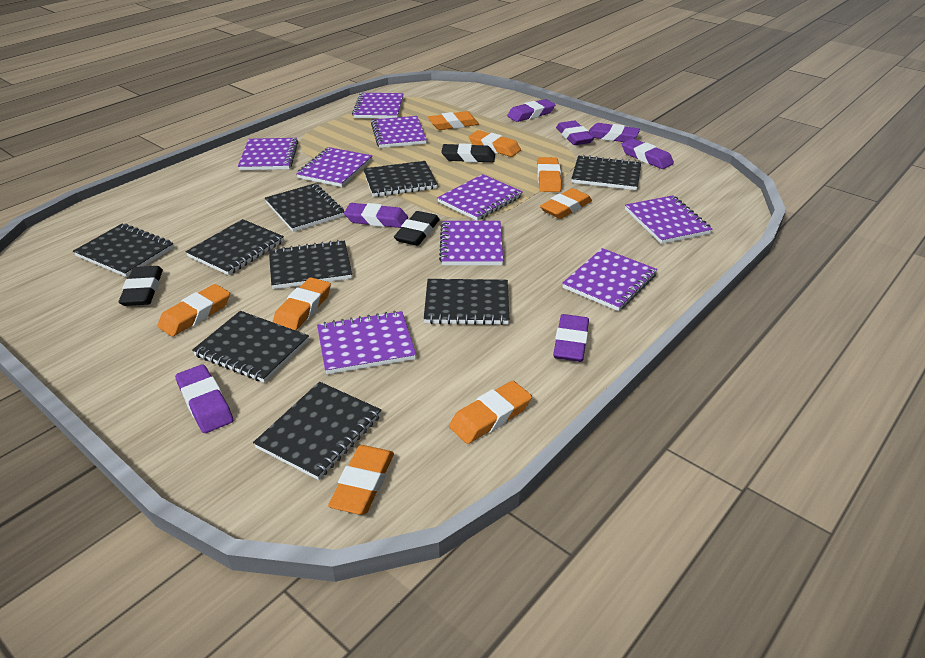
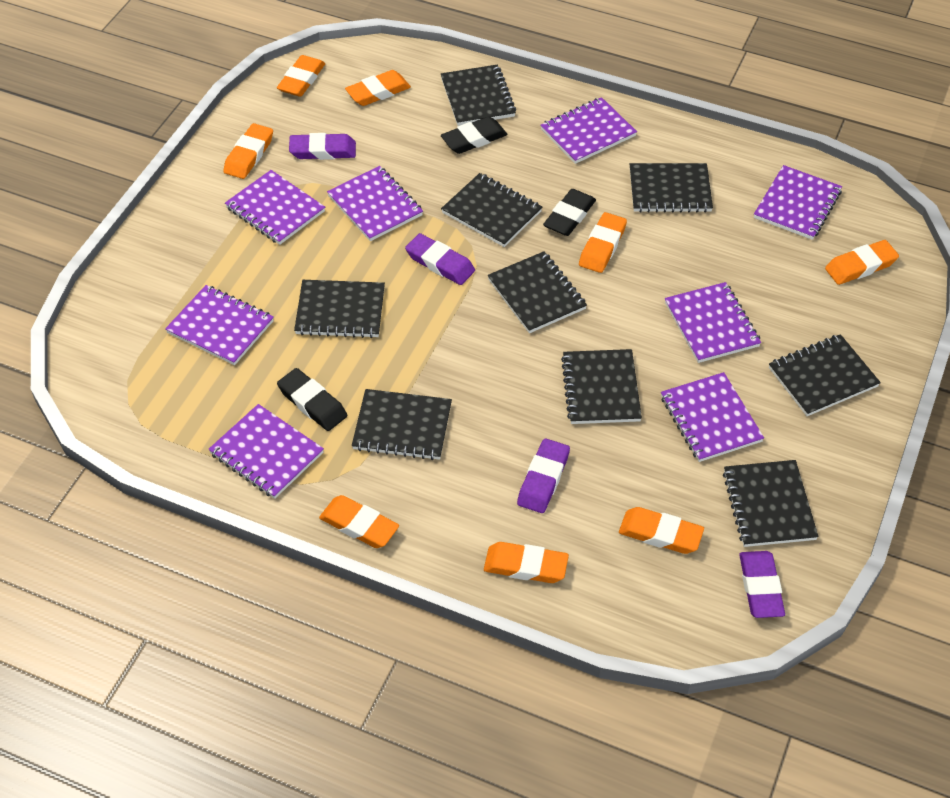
purple eraser: 7 -> 4
purple notebook: 9 -> 8

